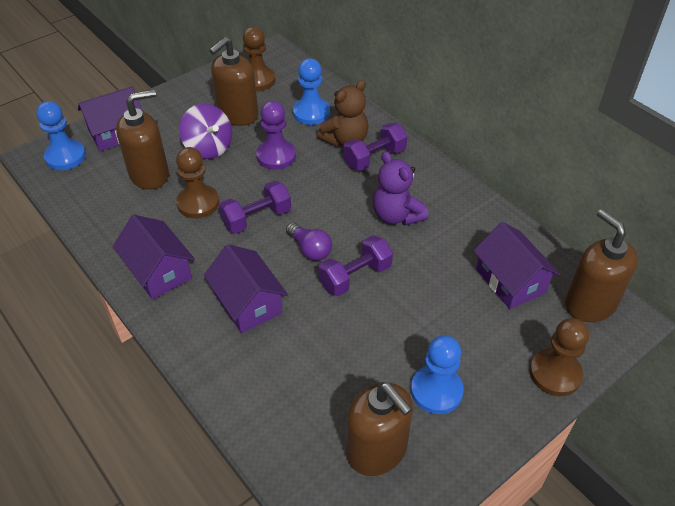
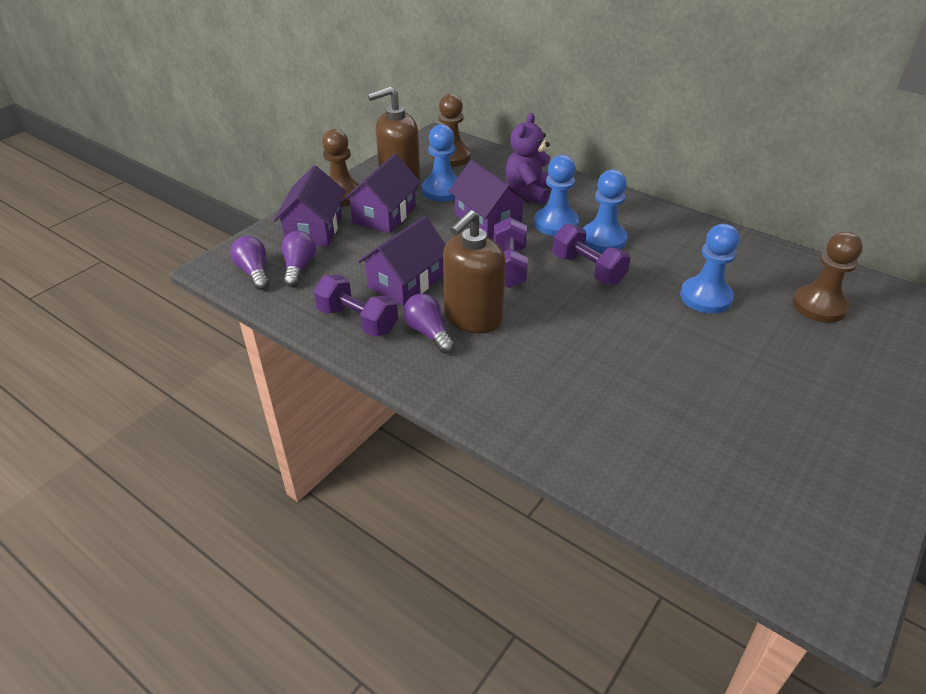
blue pawn: 3 -> 4
brown soap dispenser: 4 -> 2
brown teddy bear: 1 -> 0
purple light bulb: 1 -> 3
purple pawn: 1 -> 0
purple spinning top: 1 -> 0

